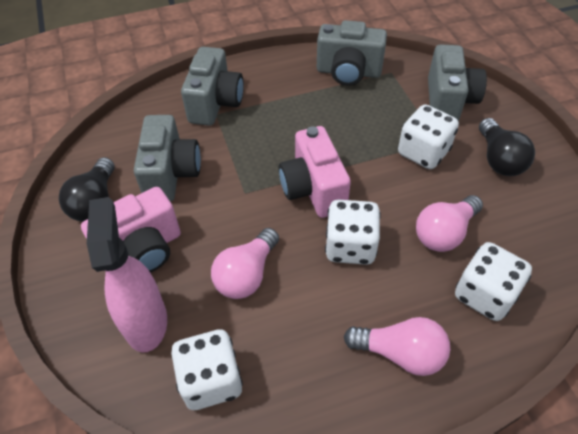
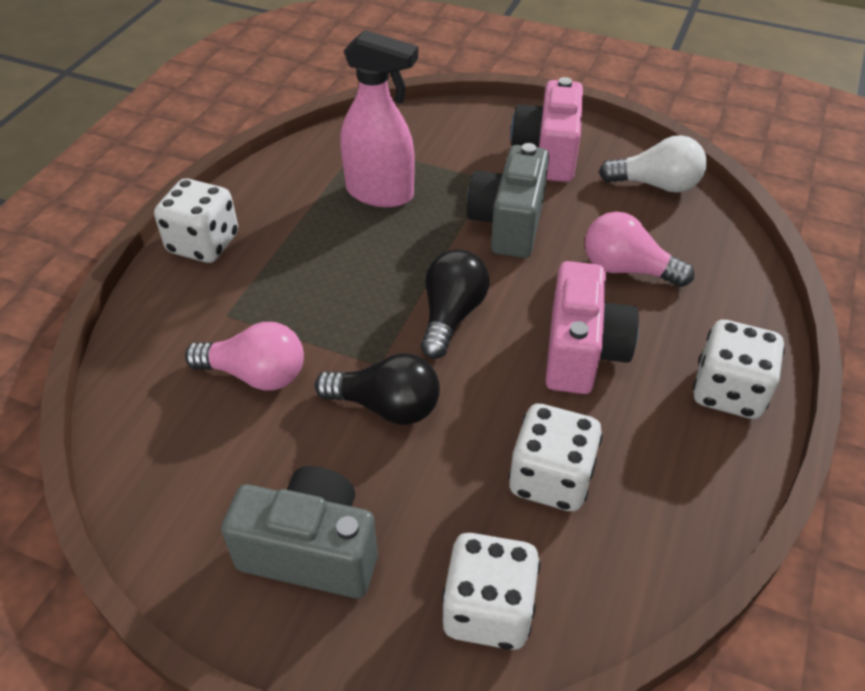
grey camera: 4 -> 2
pink light bulb: 3 -> 2
white light bulb: 0 -> 1

